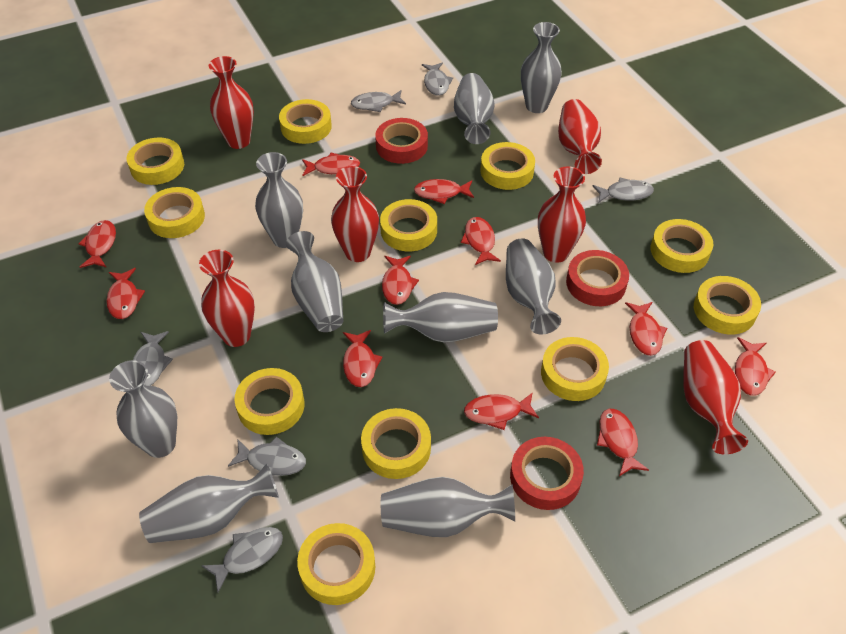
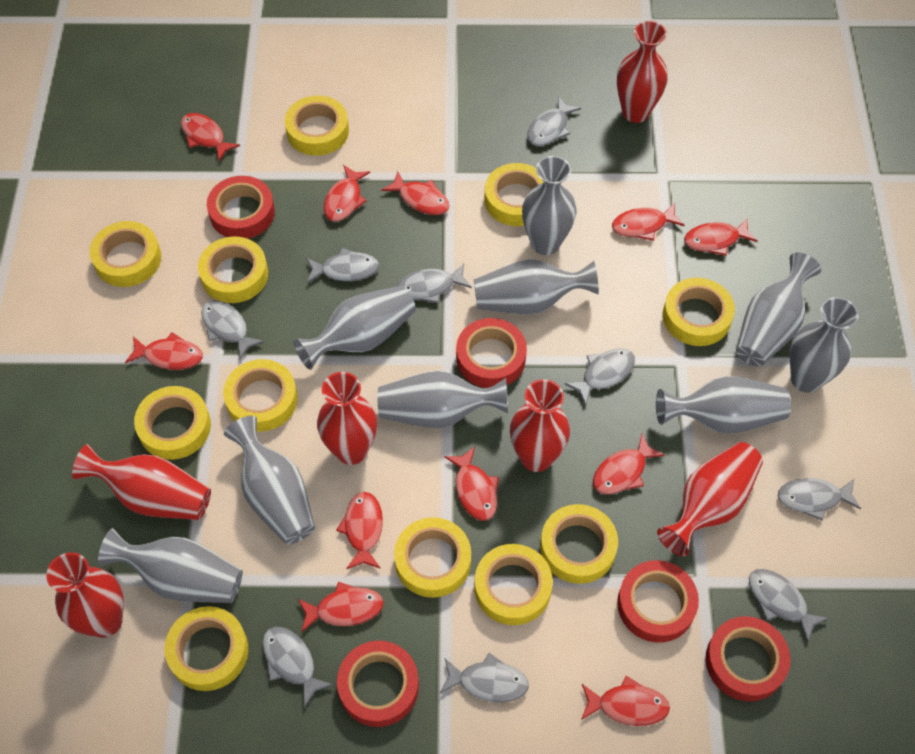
grey fish: 6 -> 9
red tape: 3 -> 5

